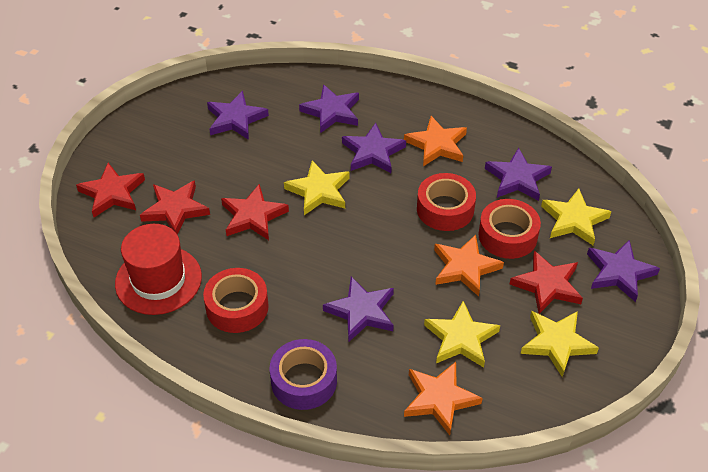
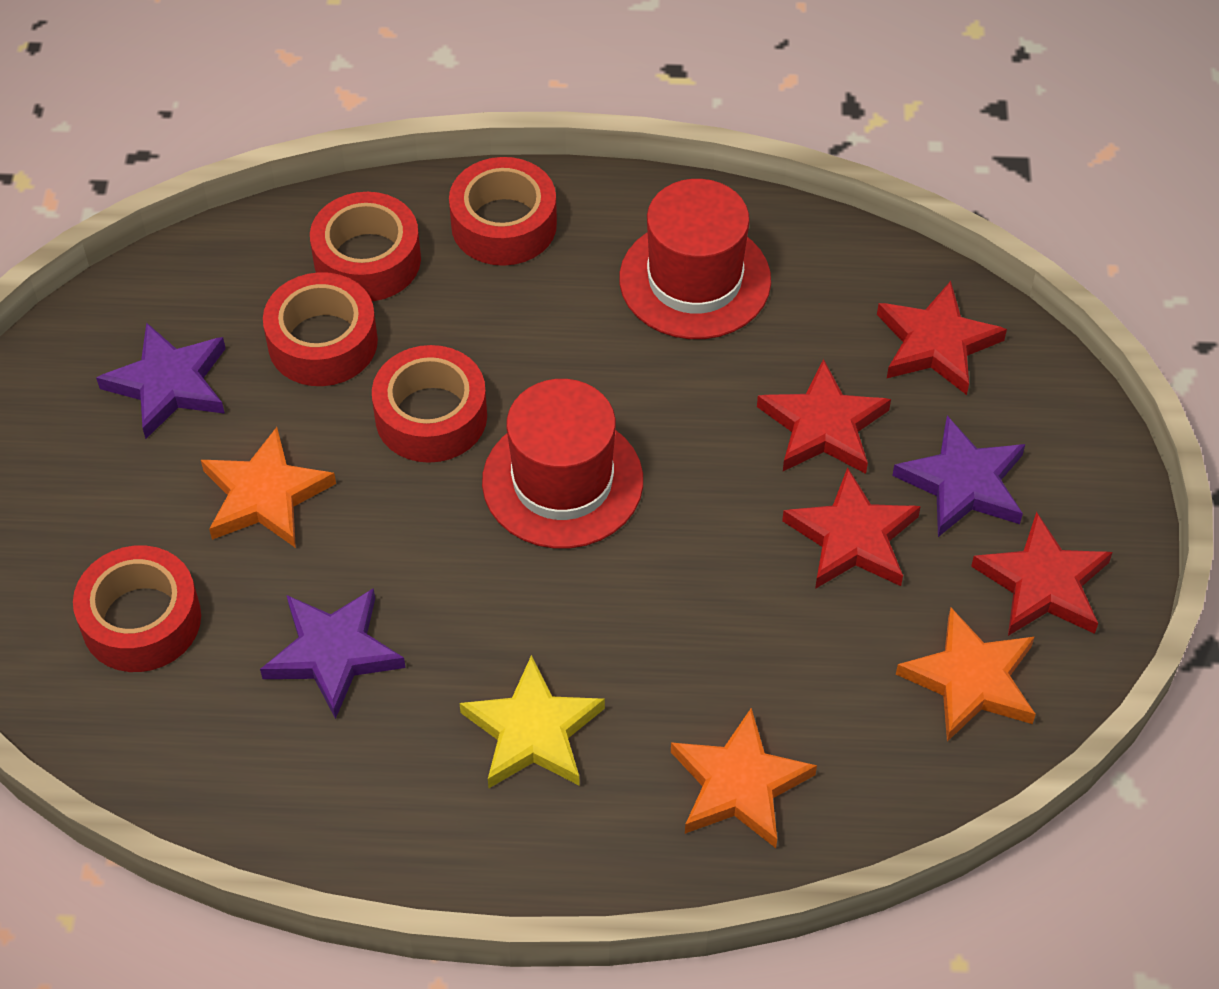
purple star: 6 -> 3
purple tape: 1 -> 0
red hat: 1 -> 2
red tape: 3 -> 5
yellow star: 4 -> 1

